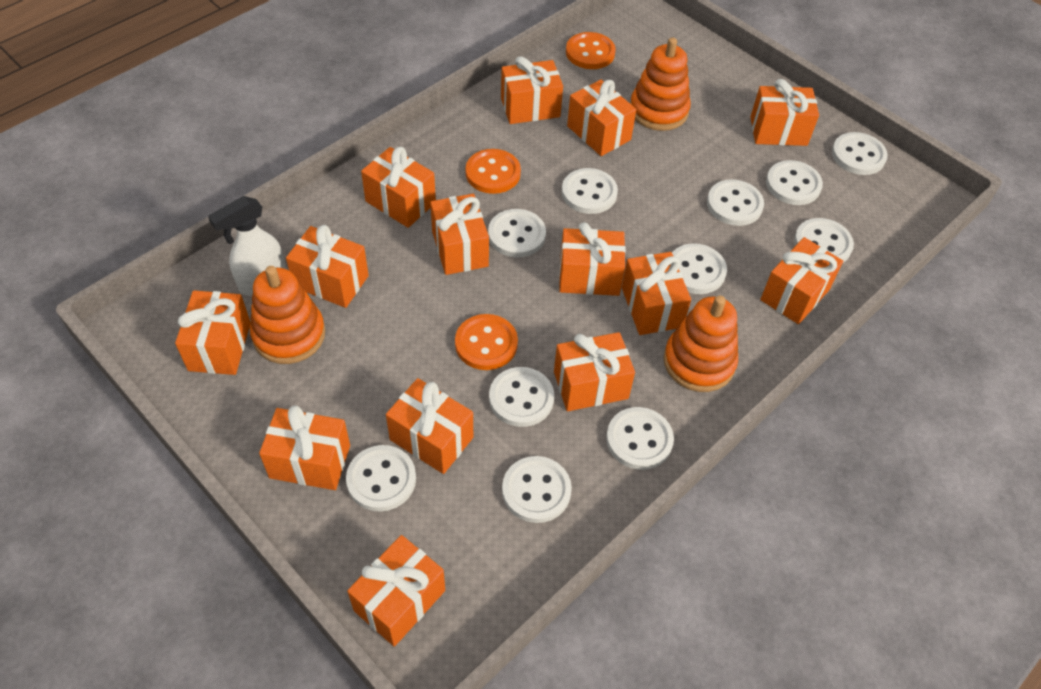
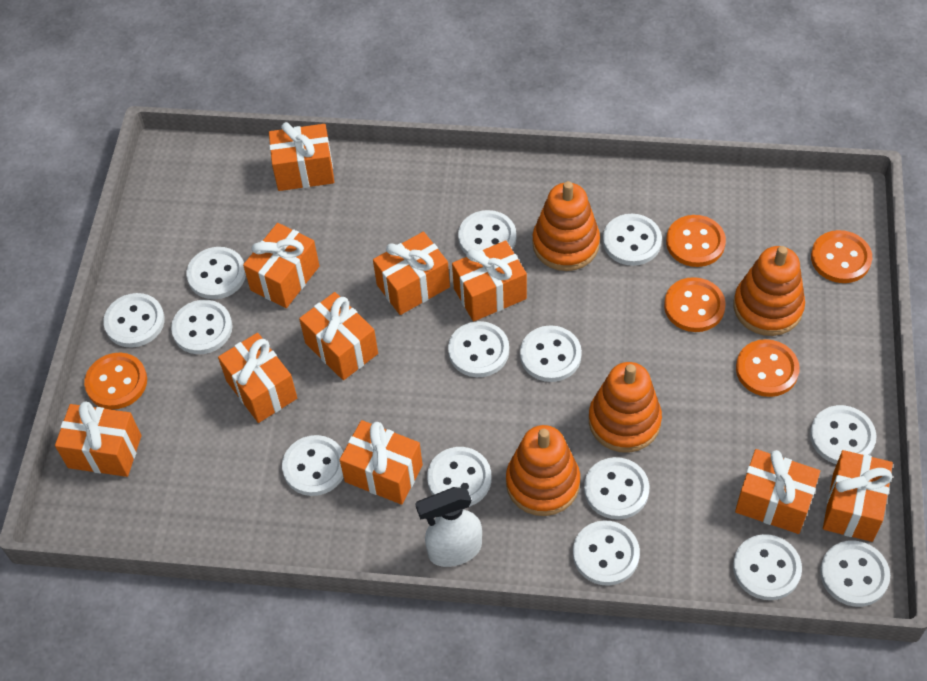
orange button: 3 -> 5
orange gift: 14 -> 10
orange stacking toy: 3 -> 4
white button: 11 -> 14

